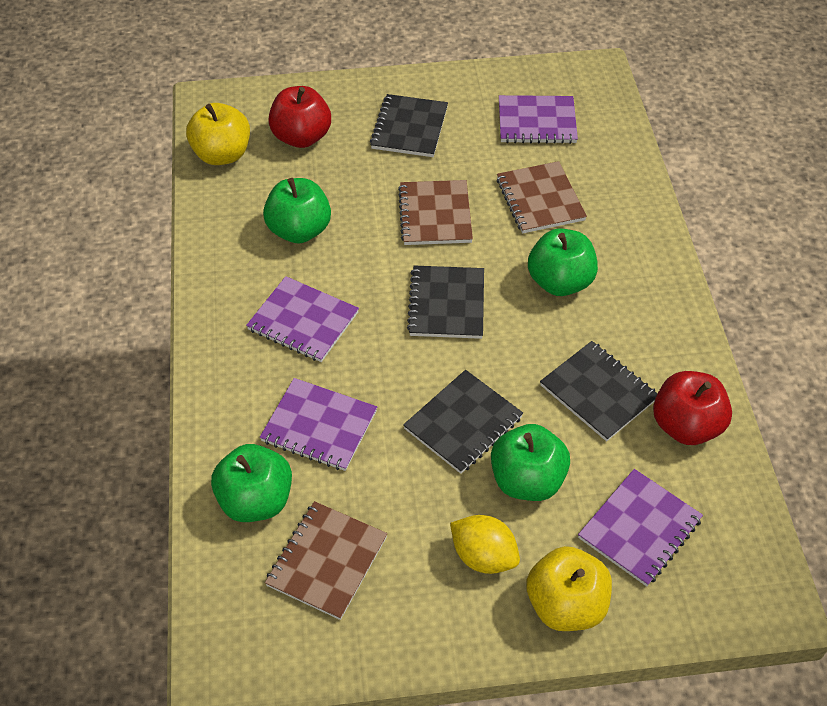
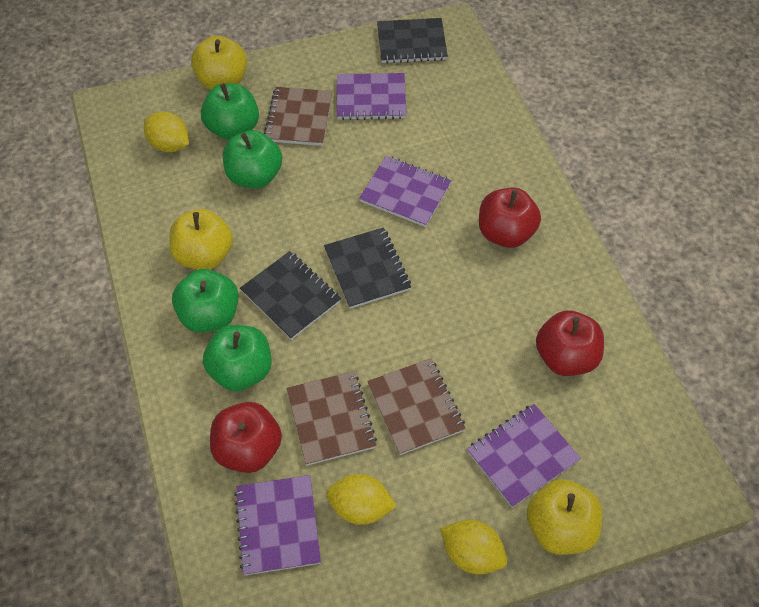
black notebook: 4 -> 3
red apple: 2 -> 3
yellow apple: 2 -> 3
yellow lemon: 1 -> 3

